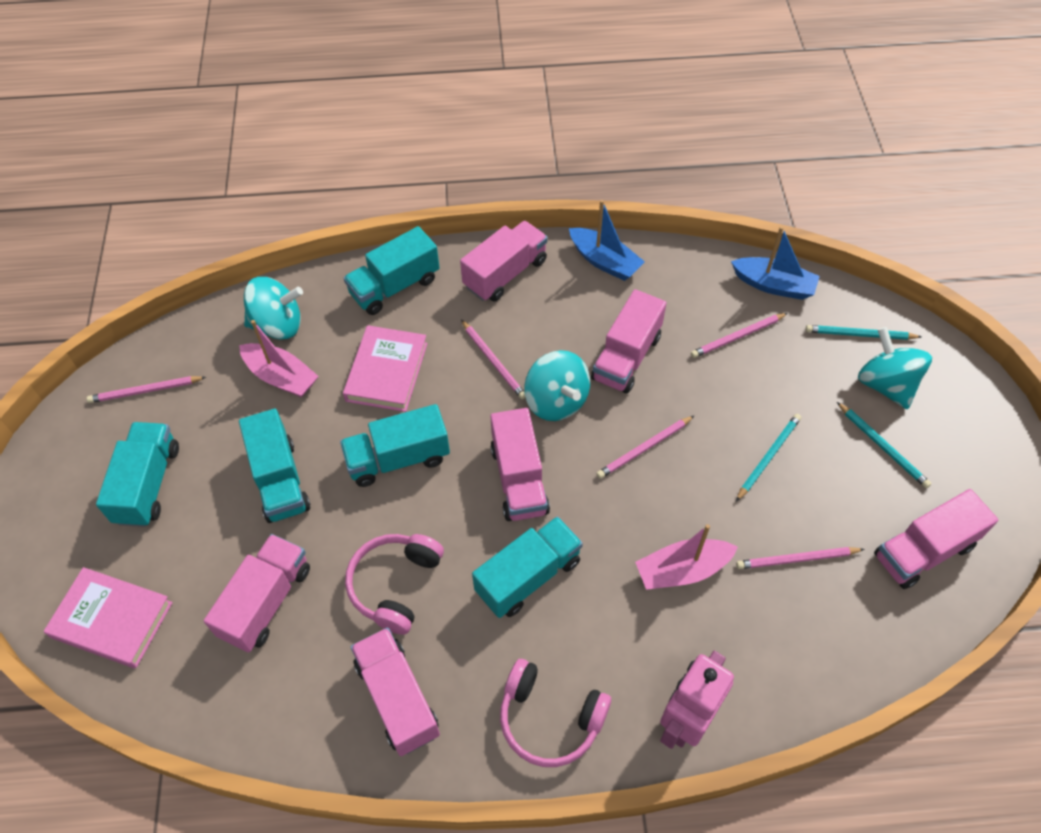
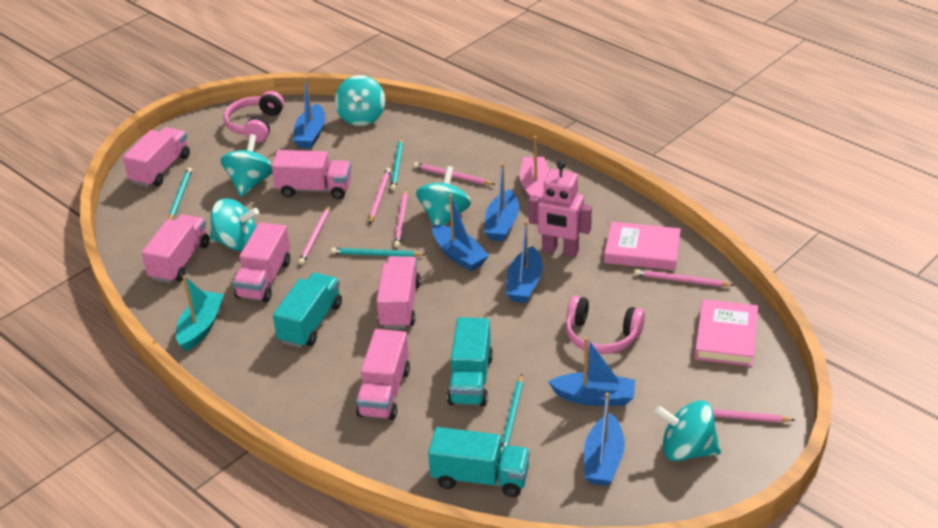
blue boat: 2 -> 6
pink boat: 2 -> 1
pink pencil: 5 -> 6
turquoise boat: 0 -> 1
turquoise pencil: 3 -> 4
turquoise spinning top: 3 -> 5
turquoise truck: 5 -> 3

